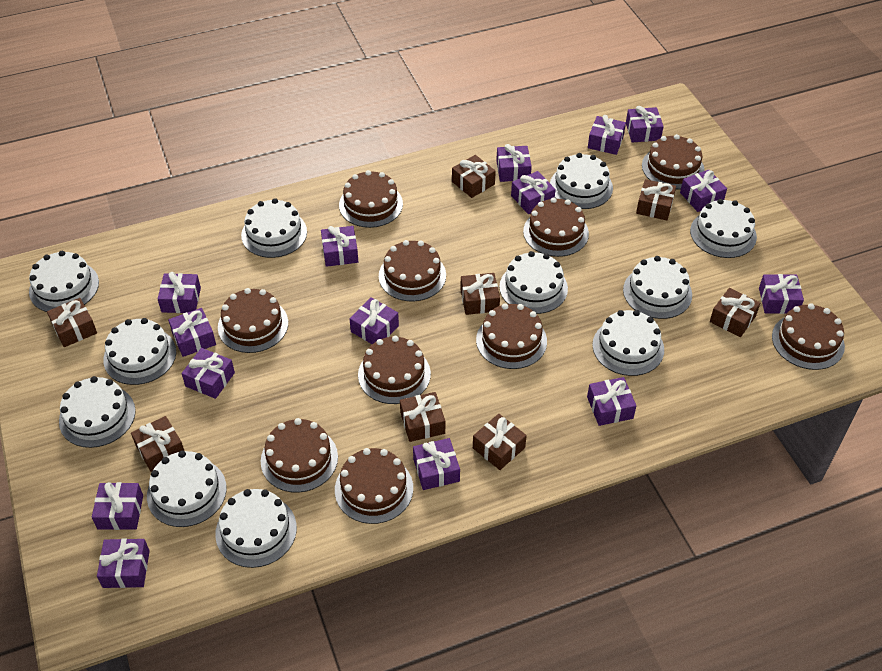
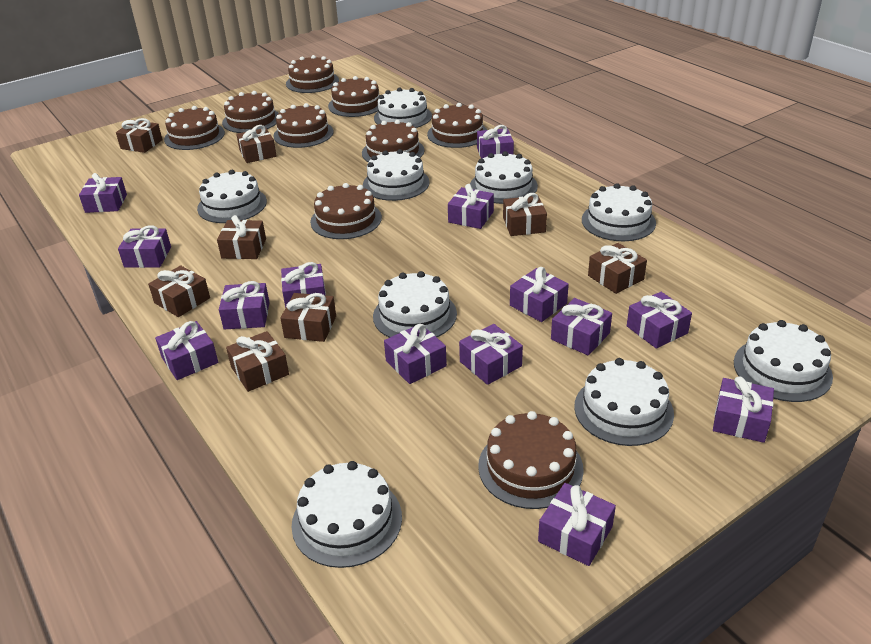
brown cake: 10 -> 9
purple gift: 15 -> 14
white cake: 11 -> 9

